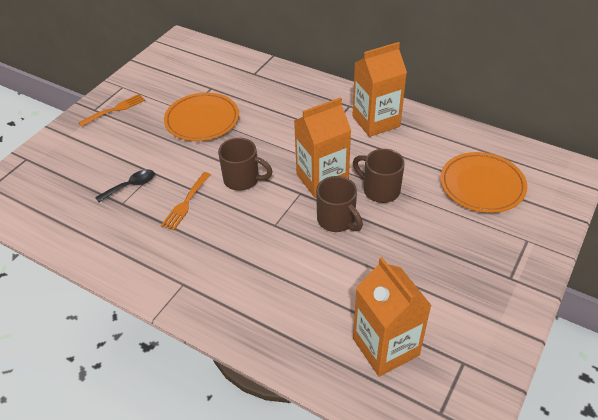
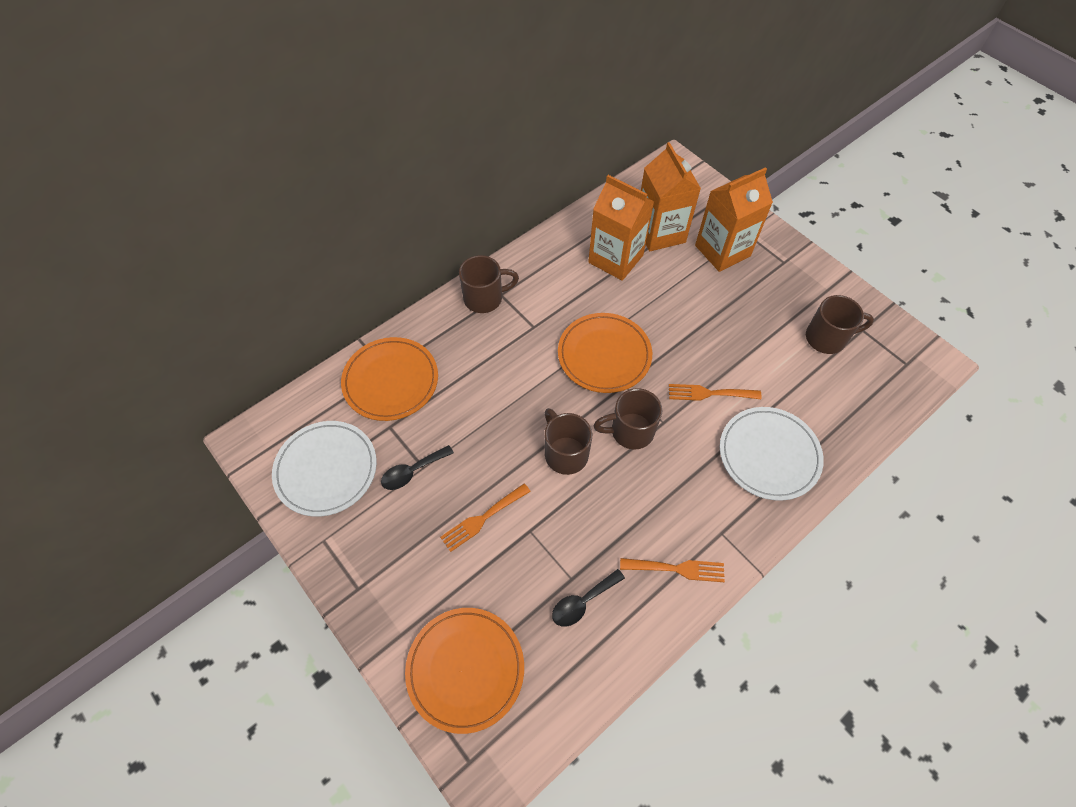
black spoon: 1 -> 2
brown mug: 3 -> 4
orange fork: 2 -> 3
orange plate: 2 -> 3
white plate: 0 -> 2

